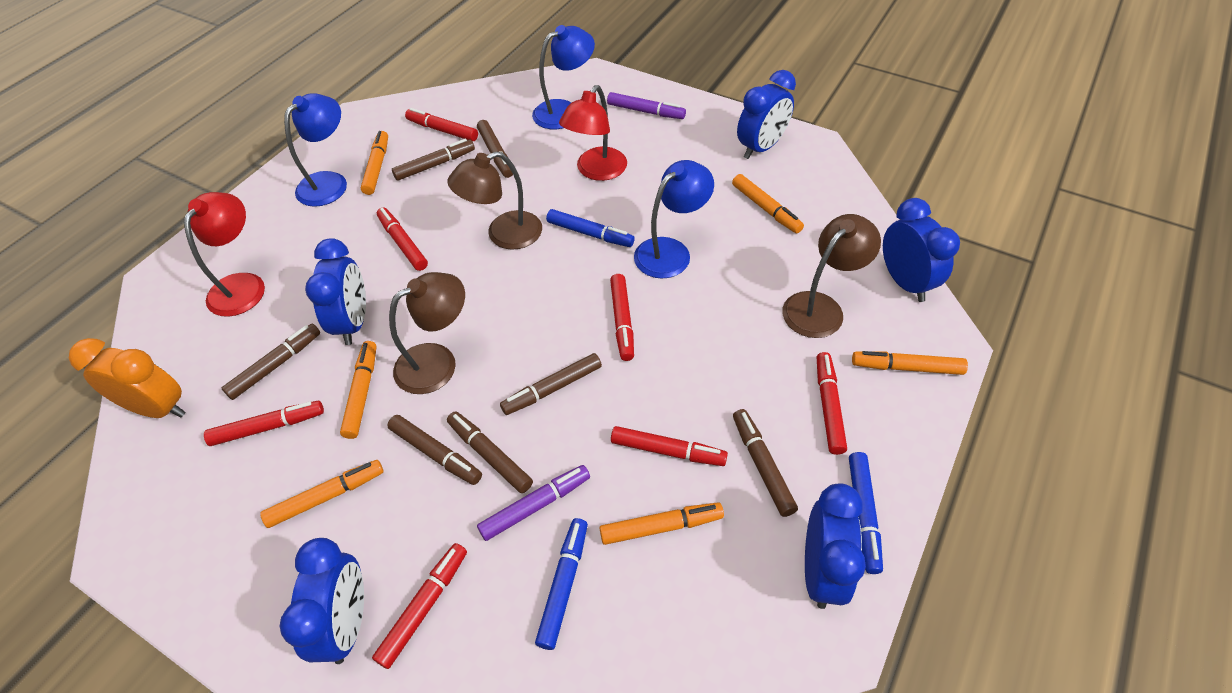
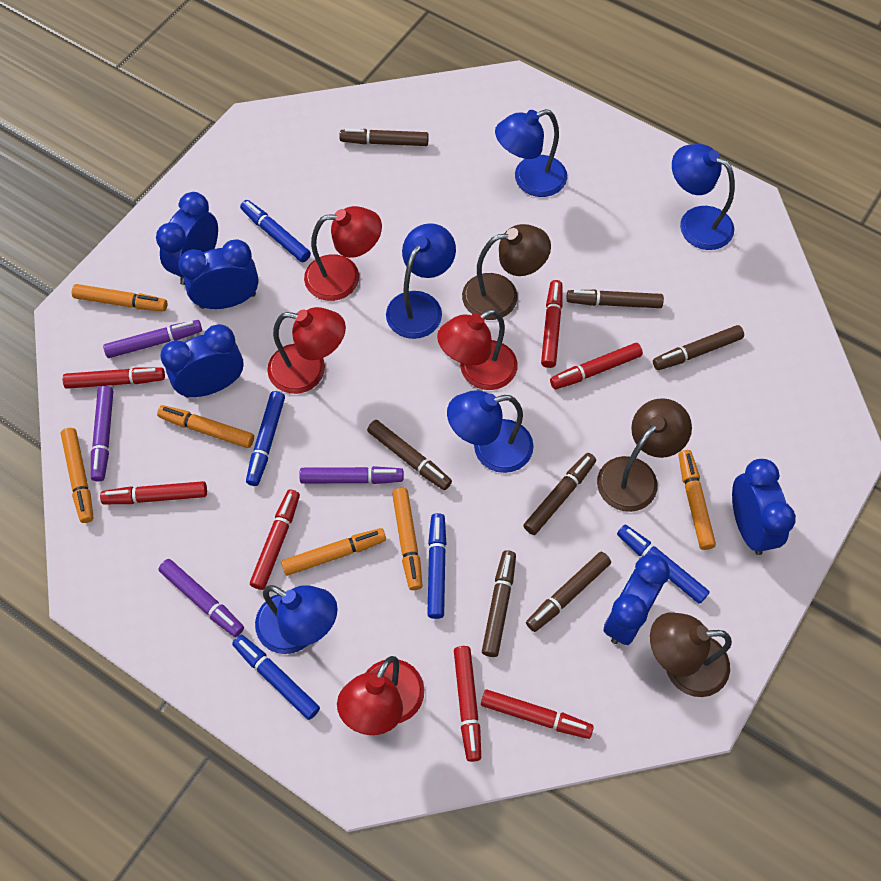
blue lamp: 3 -> 5
blue marker: 3 -> 5
orange clock: 1 -> 0
purple marker: 2 -> 4
red lamp: 2 -> 4

